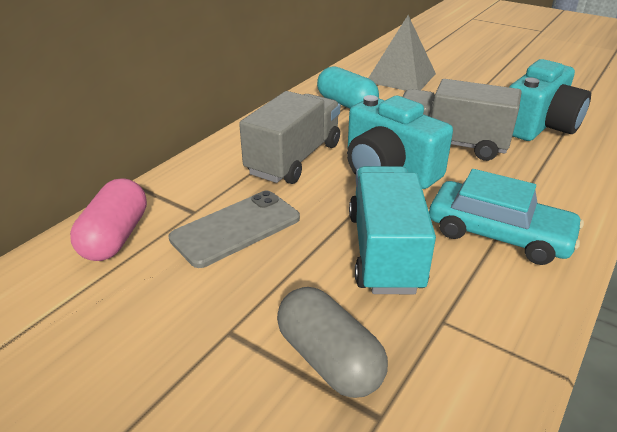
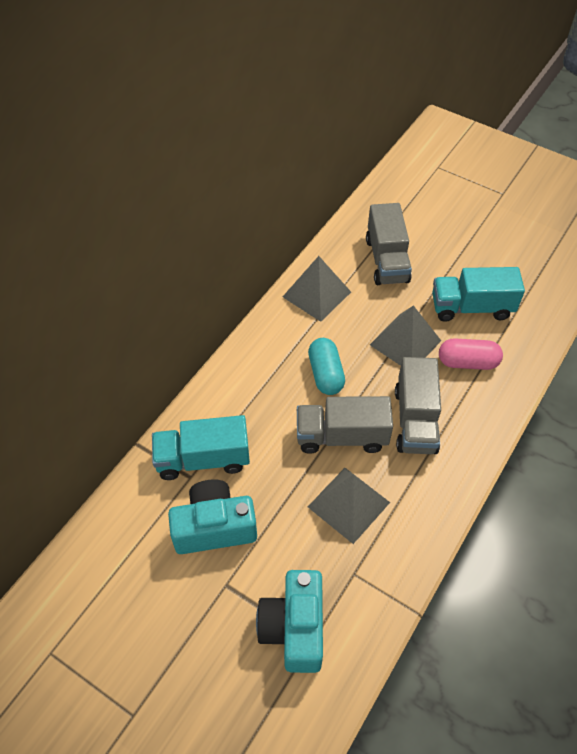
grey capsule: 1 -> 0
grey phone: 1 -> 0
grey pyramid: 1 -> 3
grey truck: 2 -> 3
turquoise car: 1 -> 0
turquoise truck: 1 -> 2

